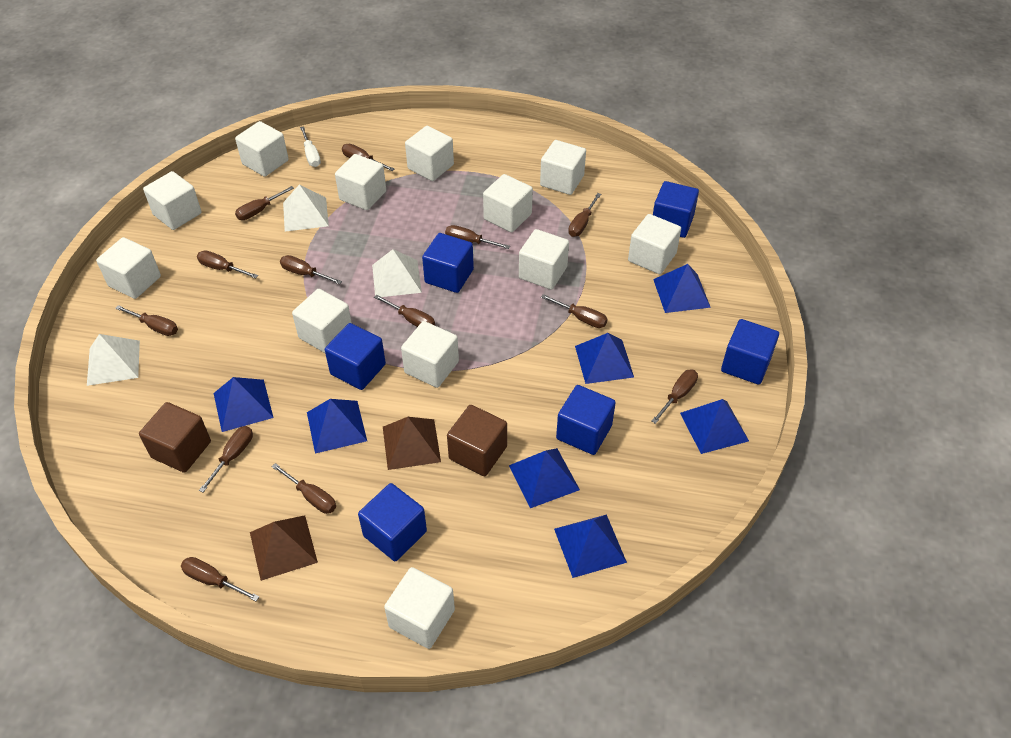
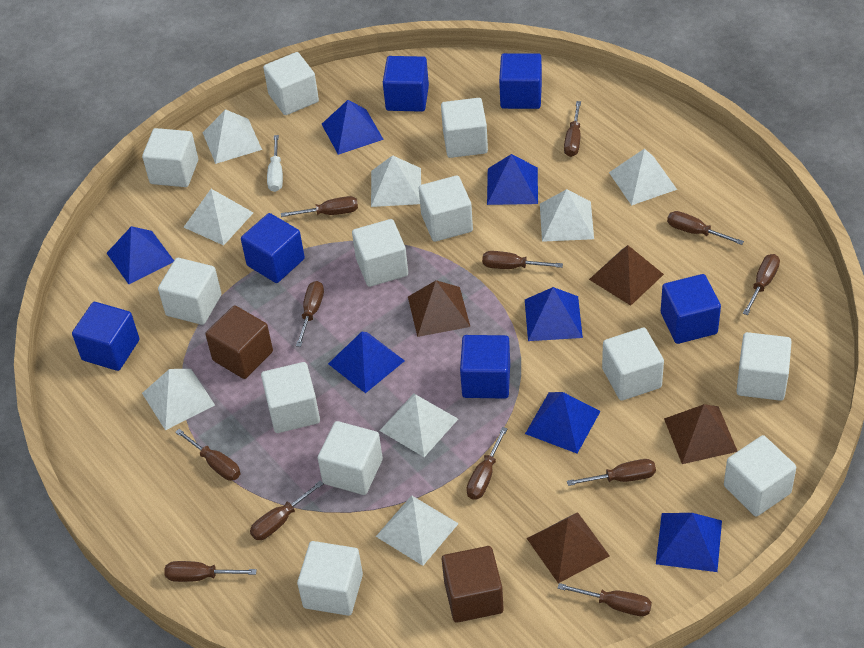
brown pyramid: 2 -> 4
brown screwdriver: 13 -> 12
white pyramid: 3 -> 8

